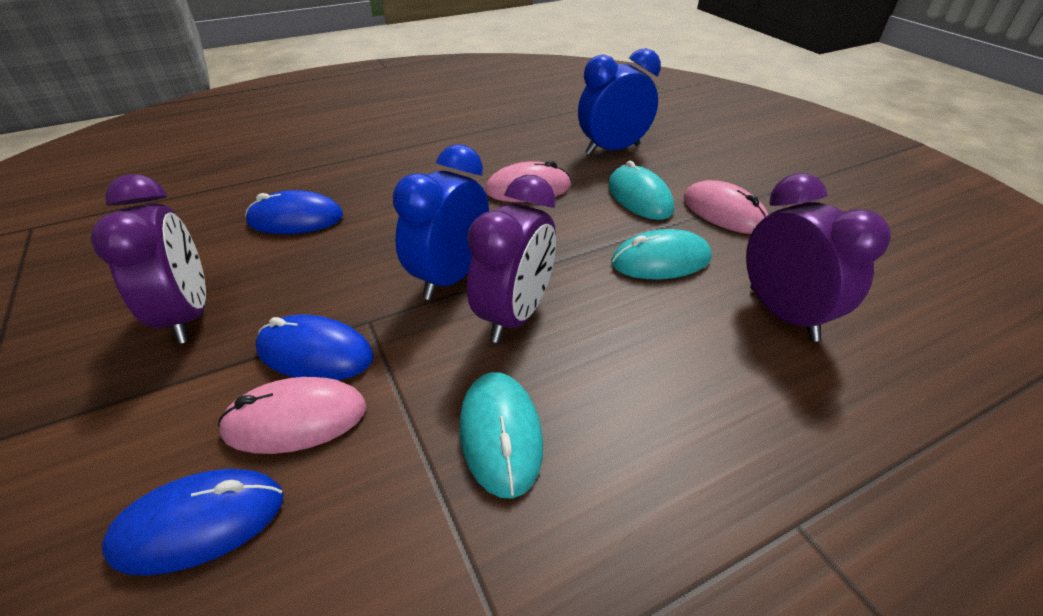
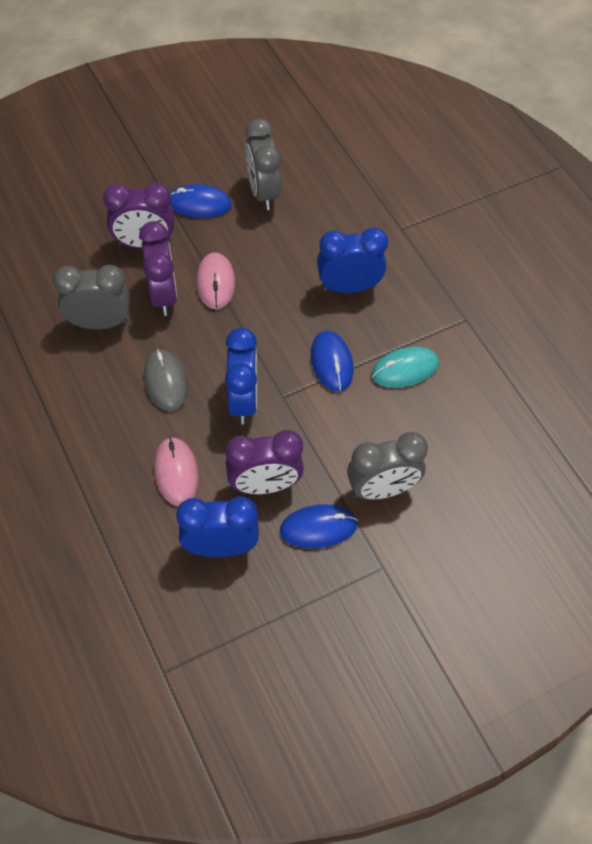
blue clock: 2 -> 3
grey clock: 0 -> 3
grey mouse: 0 -> 1
pink mouse: 3 -> 2
turquoise mouse: 3 -> 1

